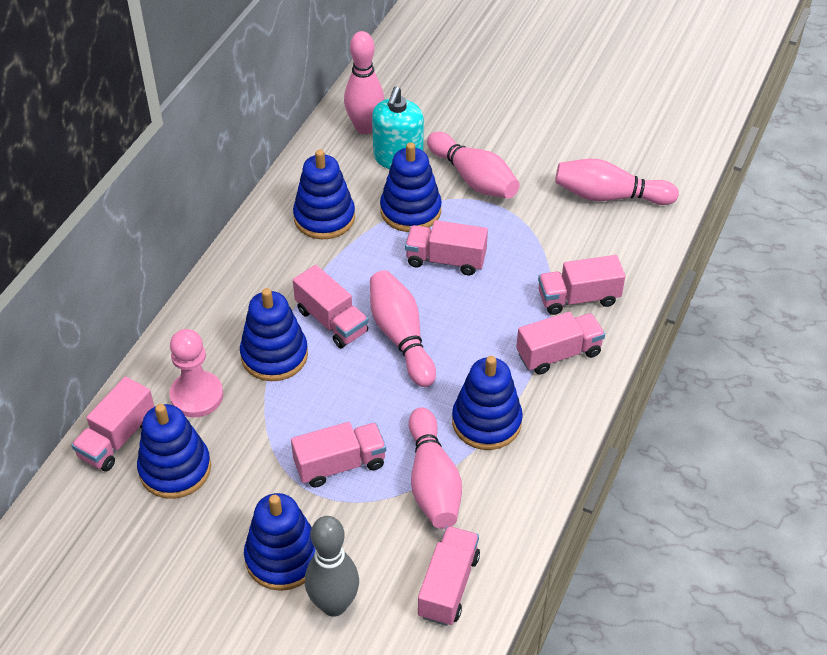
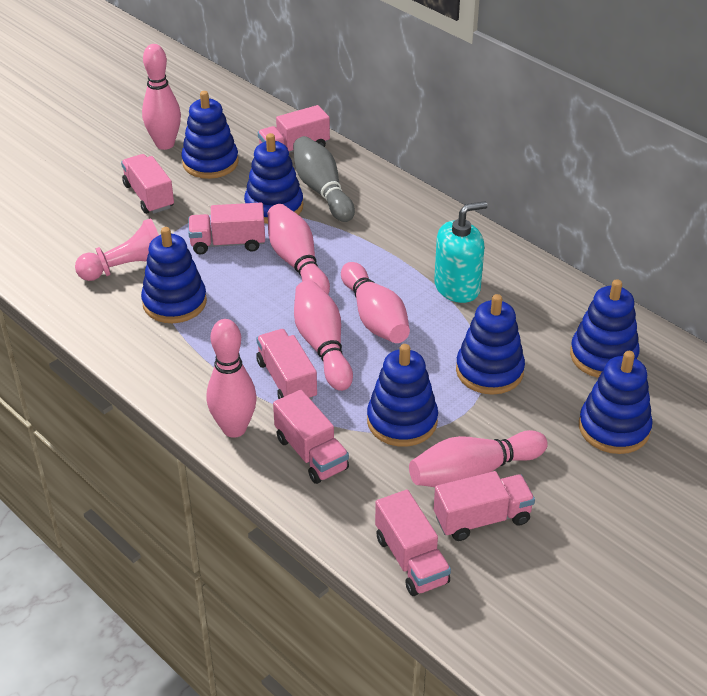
blue stacking toy: 6 -> 7
pink bowling pin: 5 -> 6

